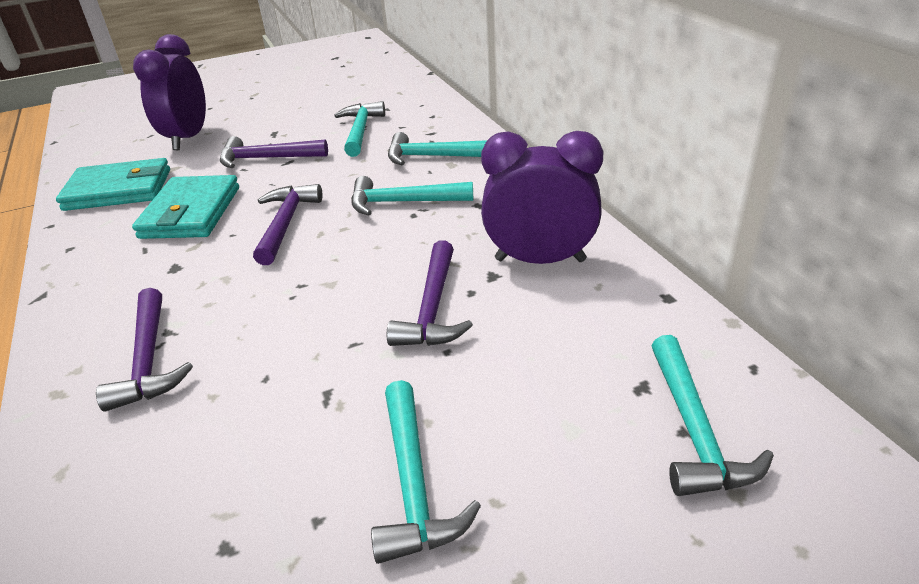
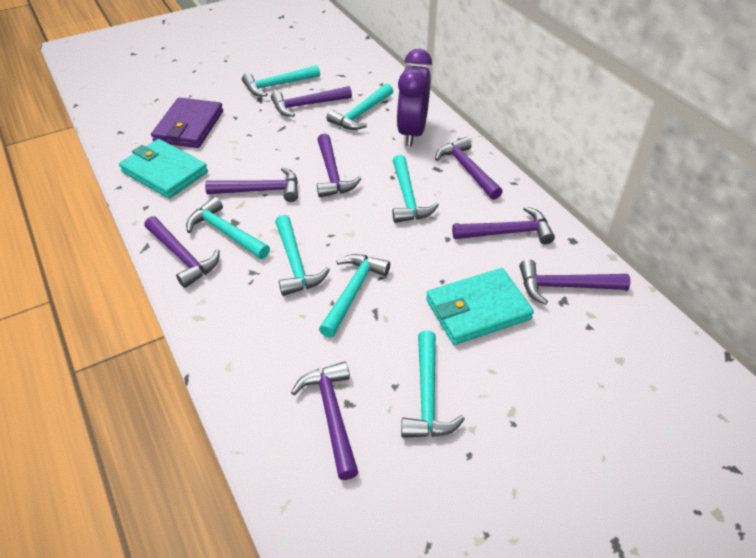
purple clock: 2 -> 1
purple hammer: 4 -> 8
purple wallet: 0 -> 1
turquoise hammer: 5 -> 7

